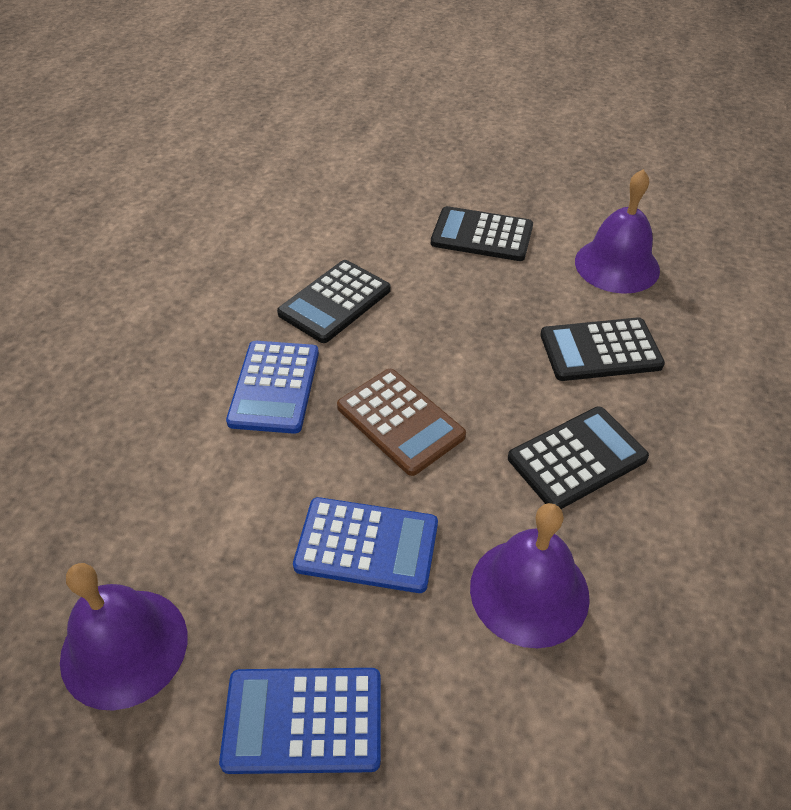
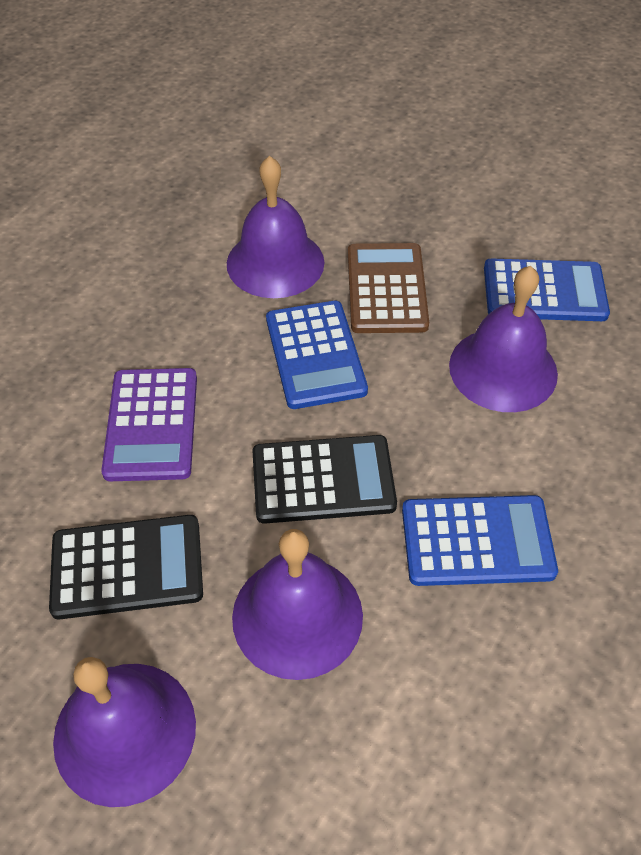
black calculator: 4 -> 2
purple bell: 3 -> 4
purple calculator: 0 -> 1

